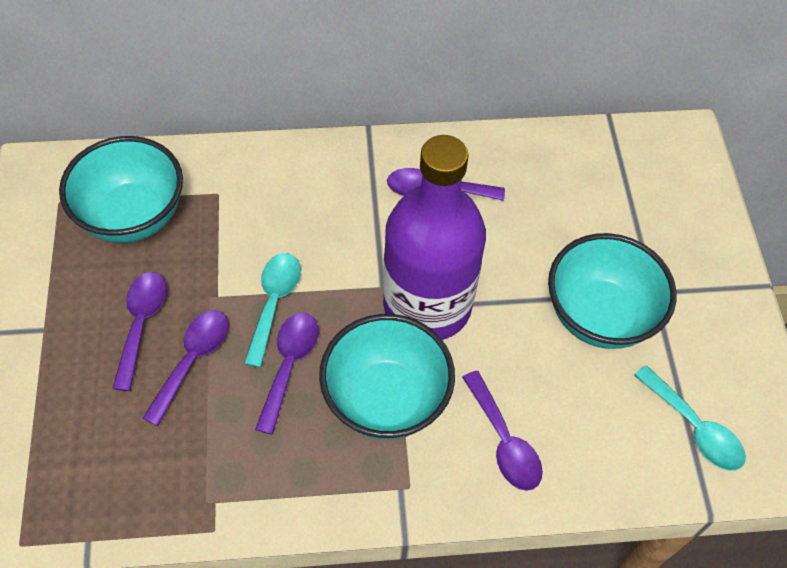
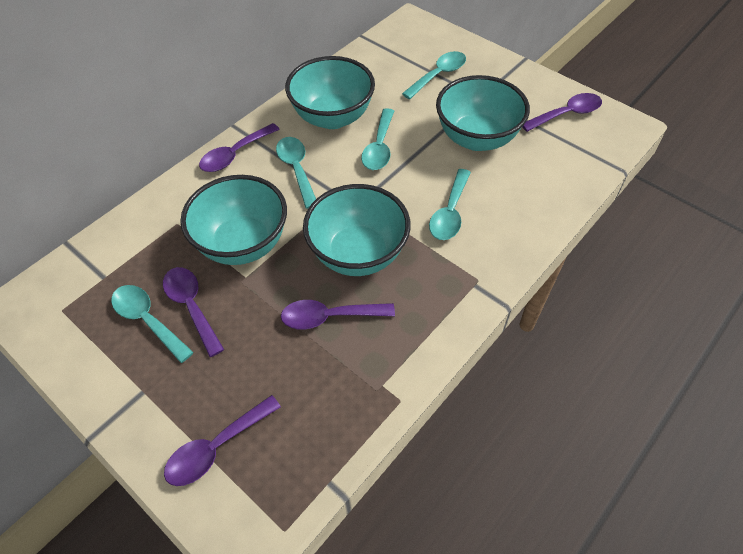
purple bottle: 1 -> 0
turquoise bowl: 3 -> 4
turquoise spoon: 2 -> 5

